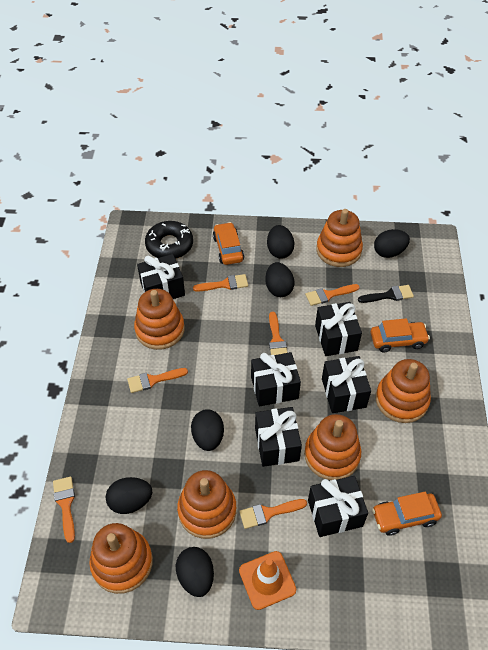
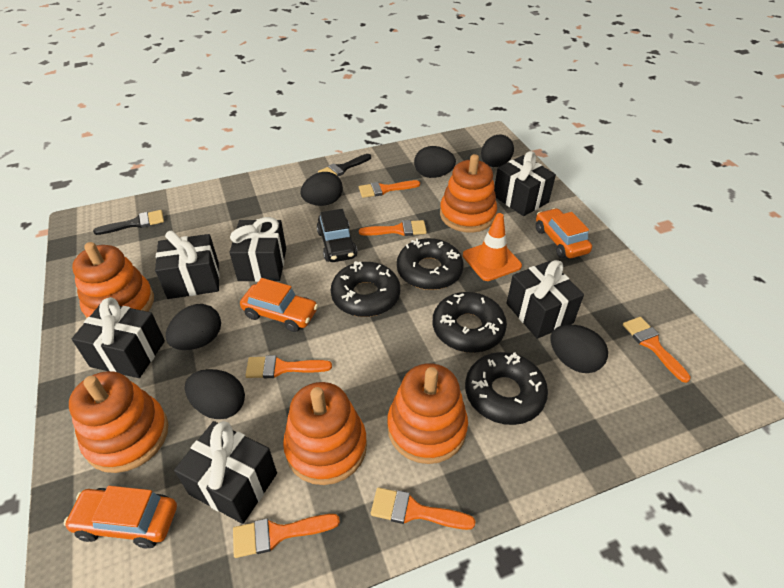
black brush: 1 -> 2
black car: 0 -> 1
black donut: 1 -> 4
orange stacking toy: 6 -> 5

